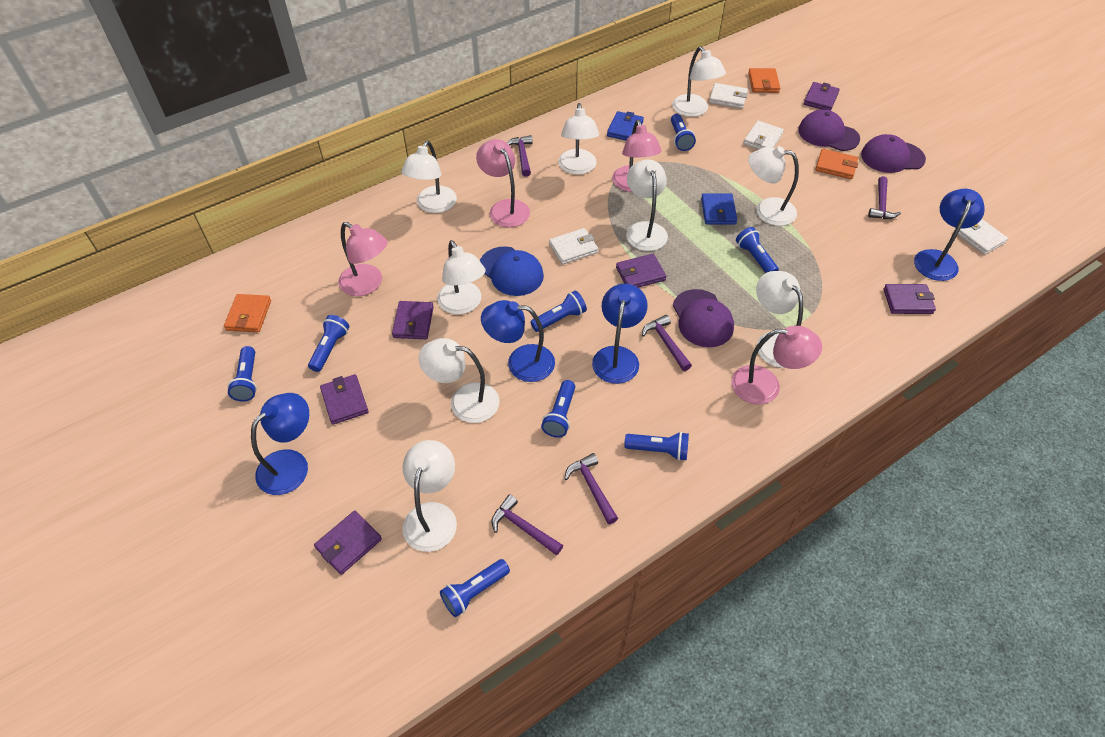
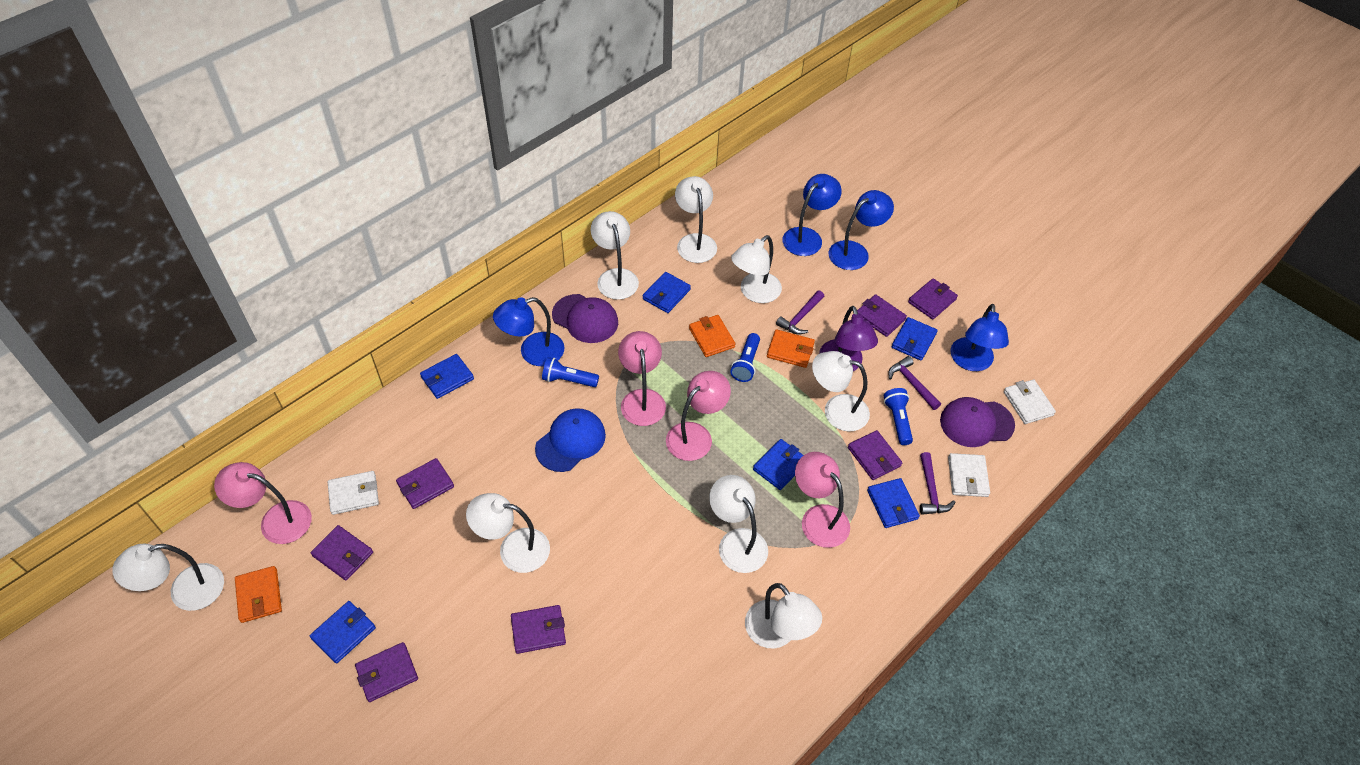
blue flashlight: 8 -> 3
blue wallet: 2 -> 6
purple cap: 3 -> 2
purple hammer: 5 -> 3
purple lamp: 0 -> 1
purple wallet: 6 -> 7
white lamp: 9 -> 8
white wallet: 4 -> 3

